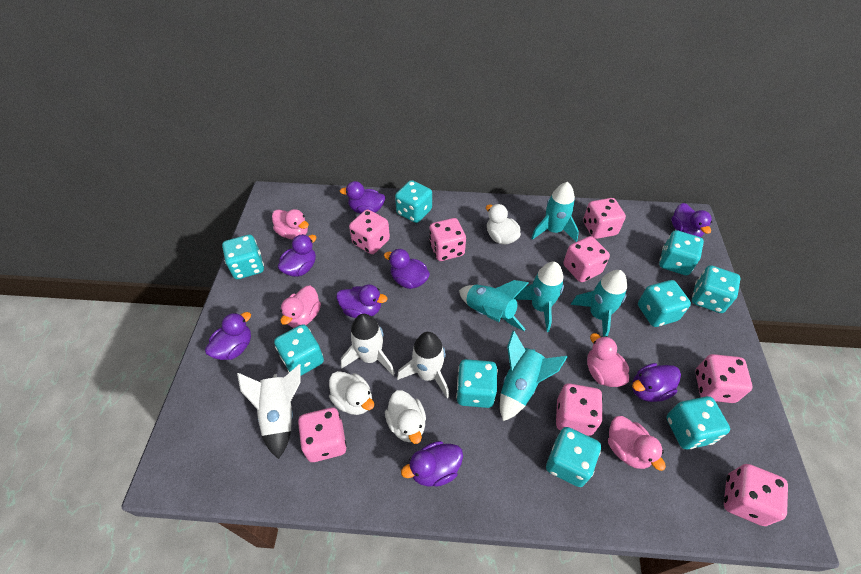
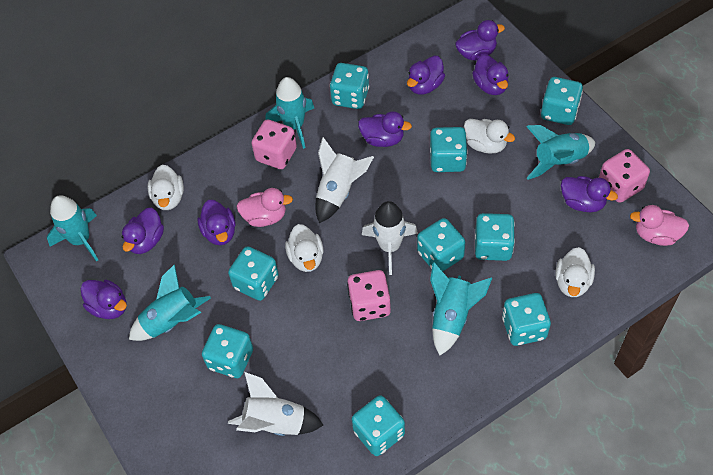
pink dice: 8 -> 3
pink duck: 4 -> 2
white duck: 3 -> 4

